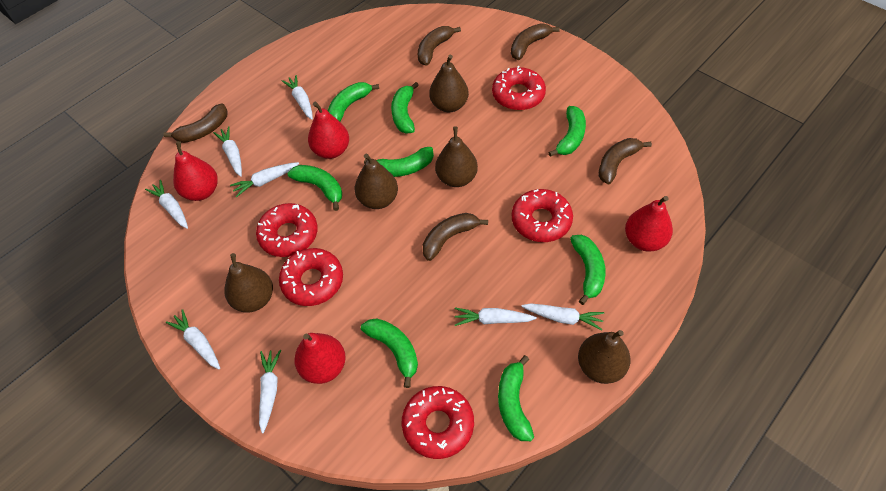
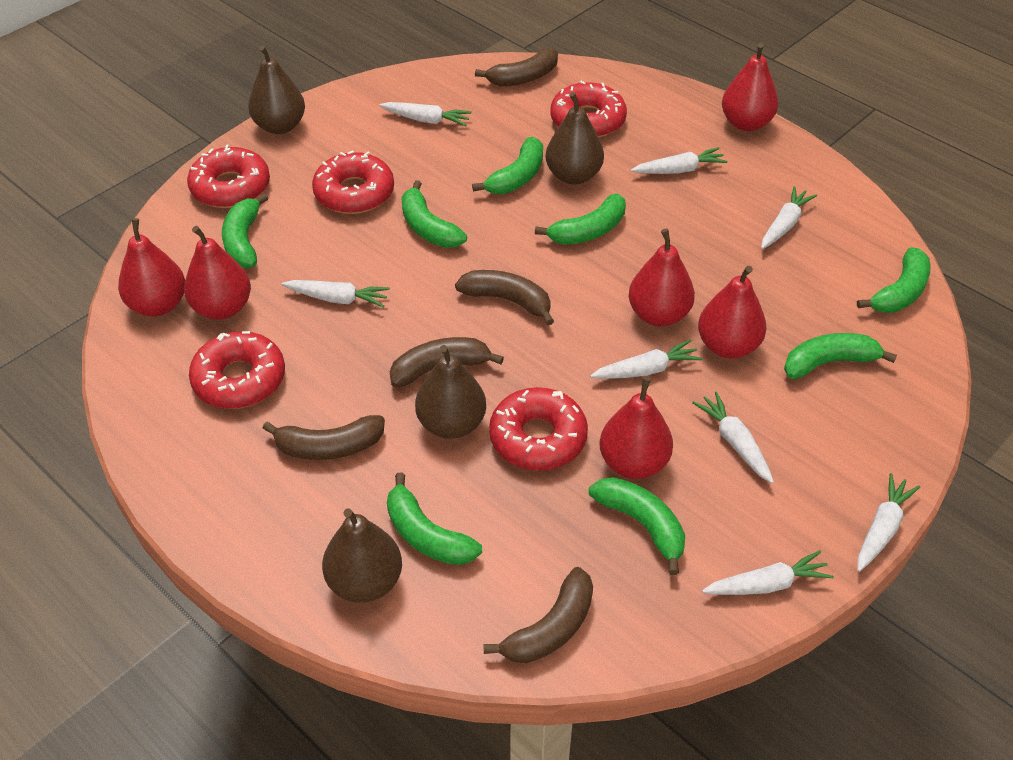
brown pear: 5 -> 4
red pear: 4 -> 6

